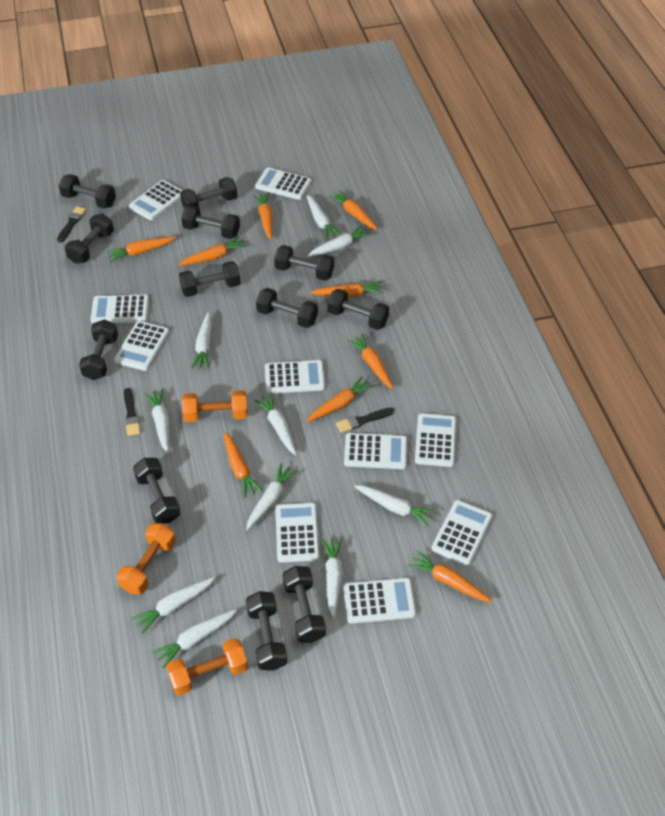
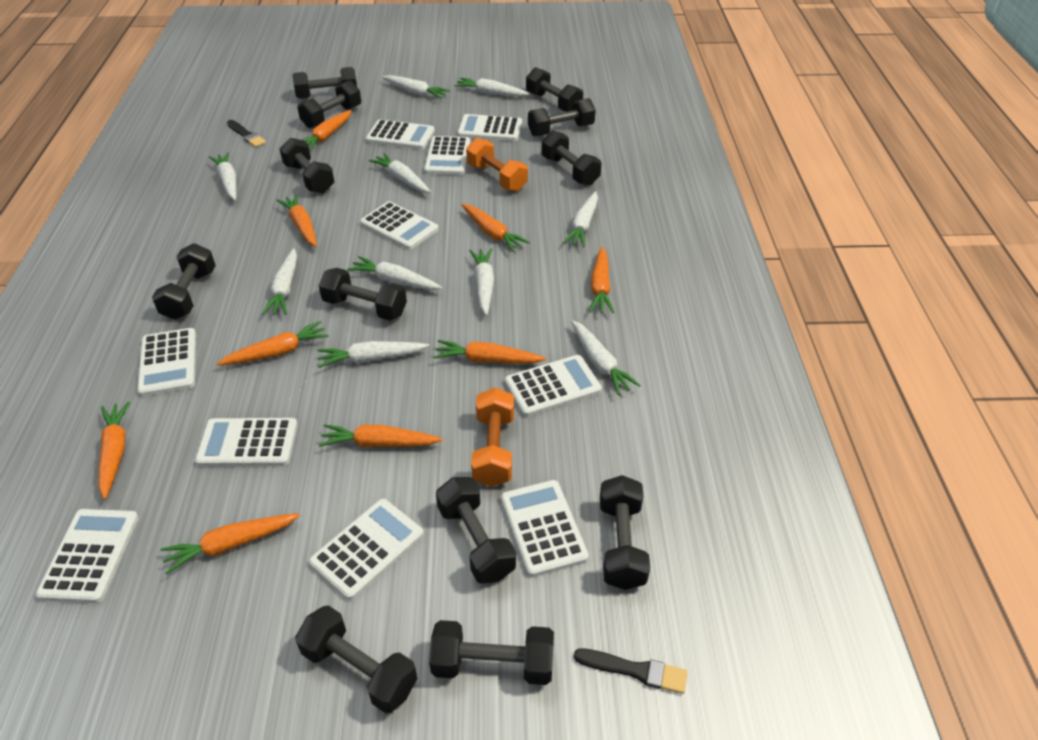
black brush: 3 -> 2
orange dumbbell: 3 -> 2

